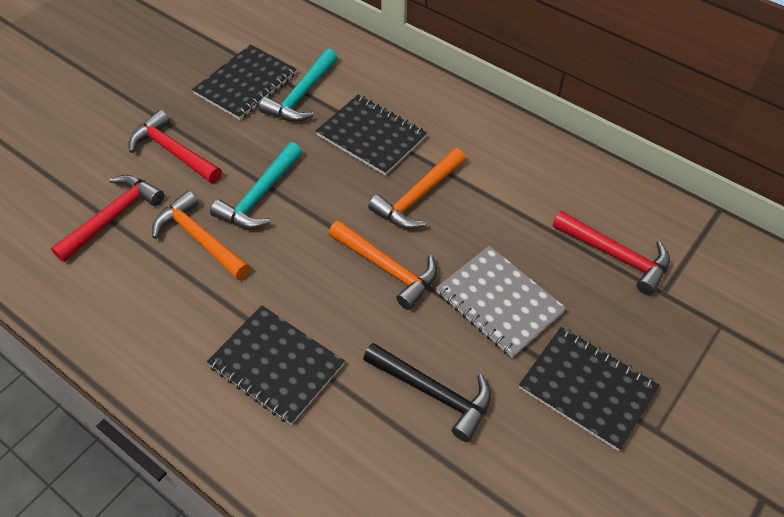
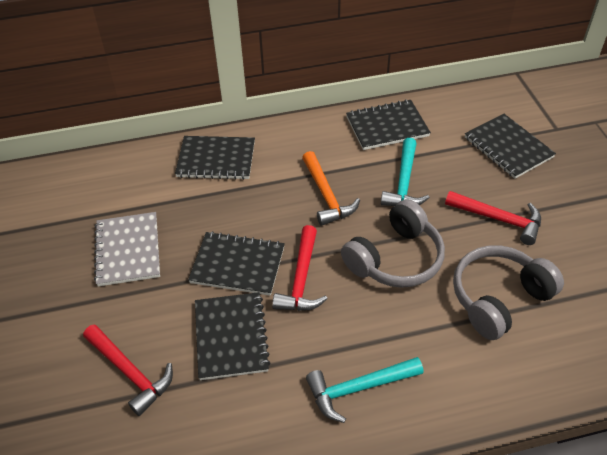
black hammer: 1 -> 0
black notebook: 4 -> 5
grey headphones: 0 -> 2
orange hammer: 3 -> 1

